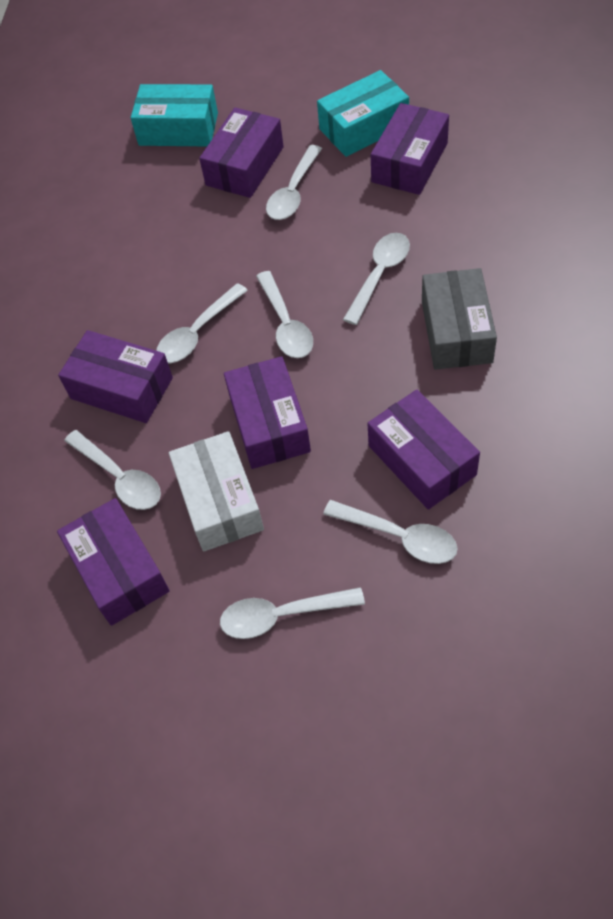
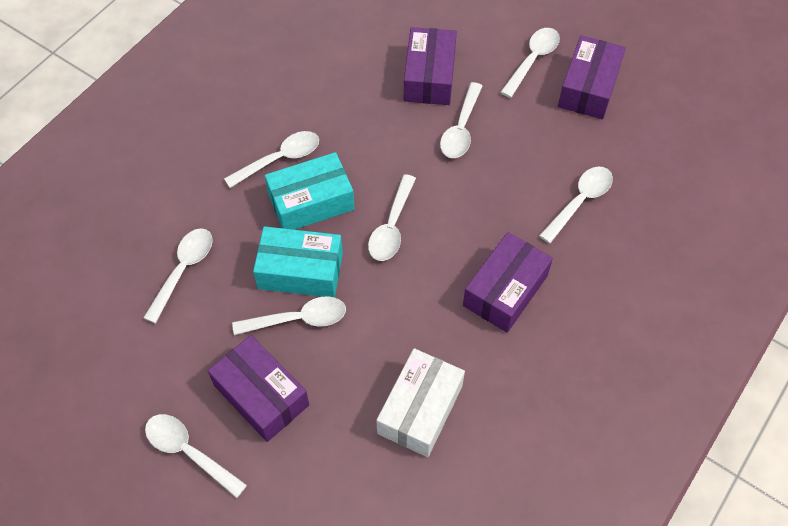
grey box: 1 -> 0
purple box: 6 -> 4
white spoon: 7 -> 8

